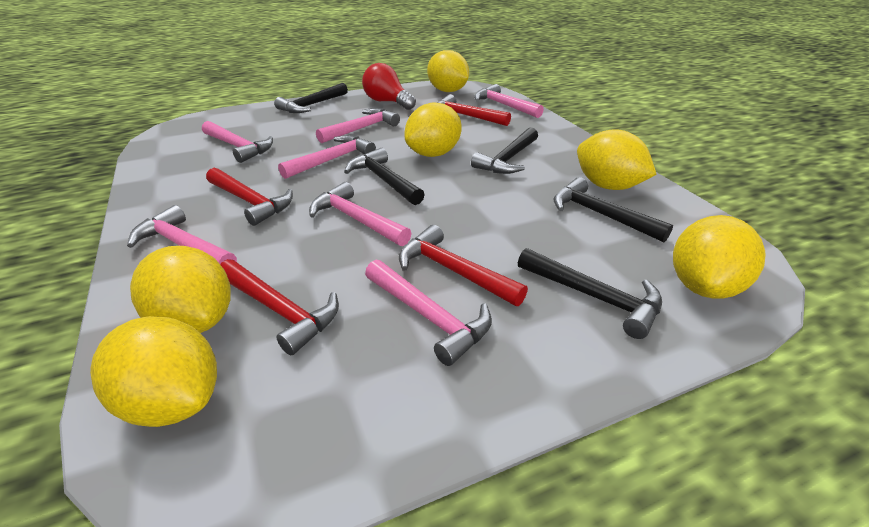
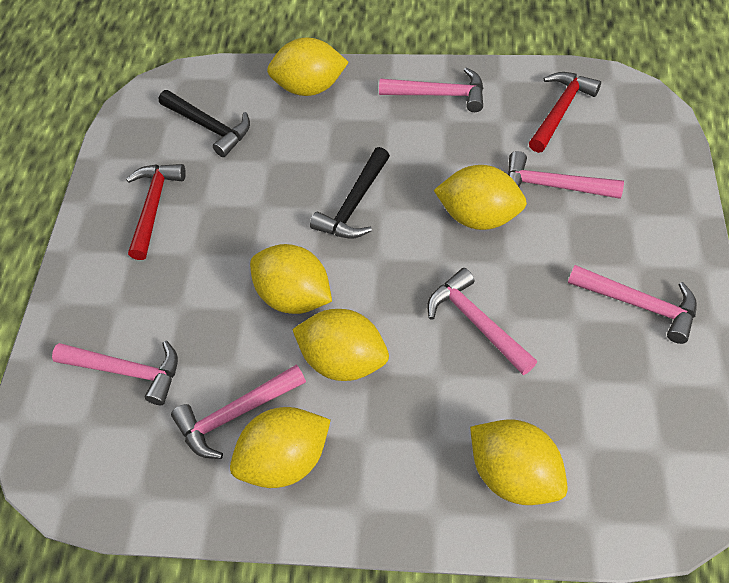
black hammer: 5 -> 2
pink hammer: 7 -> 6
red hammer: 4 -> 2
red light bulb: 1 -> 0

